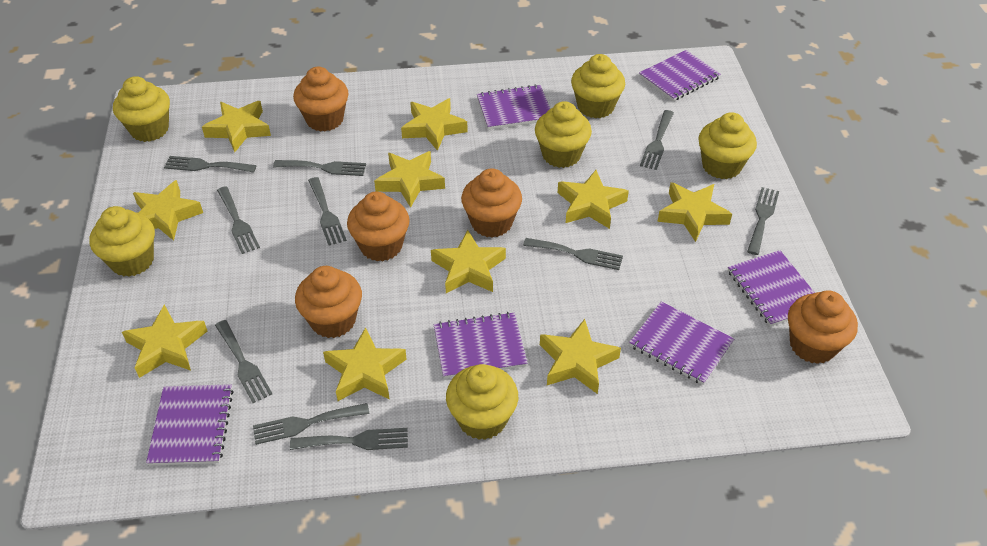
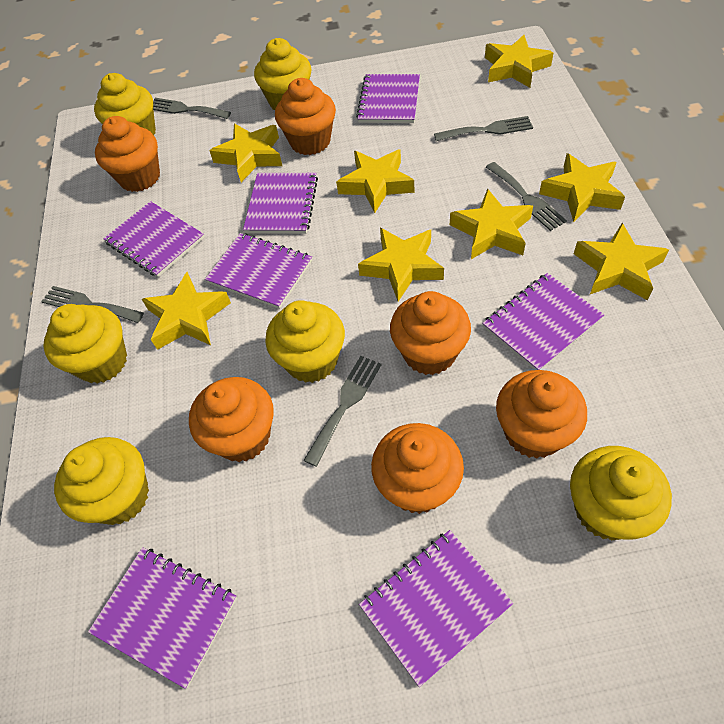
grey fork: 10 -> 5
orange cupcake: 5 -> 6
purple notebook: 6 -> 7
yellow star: 10 -> 8

